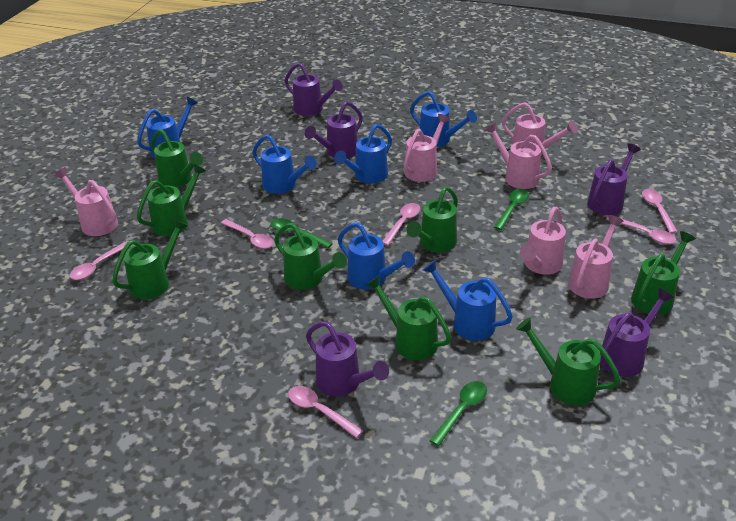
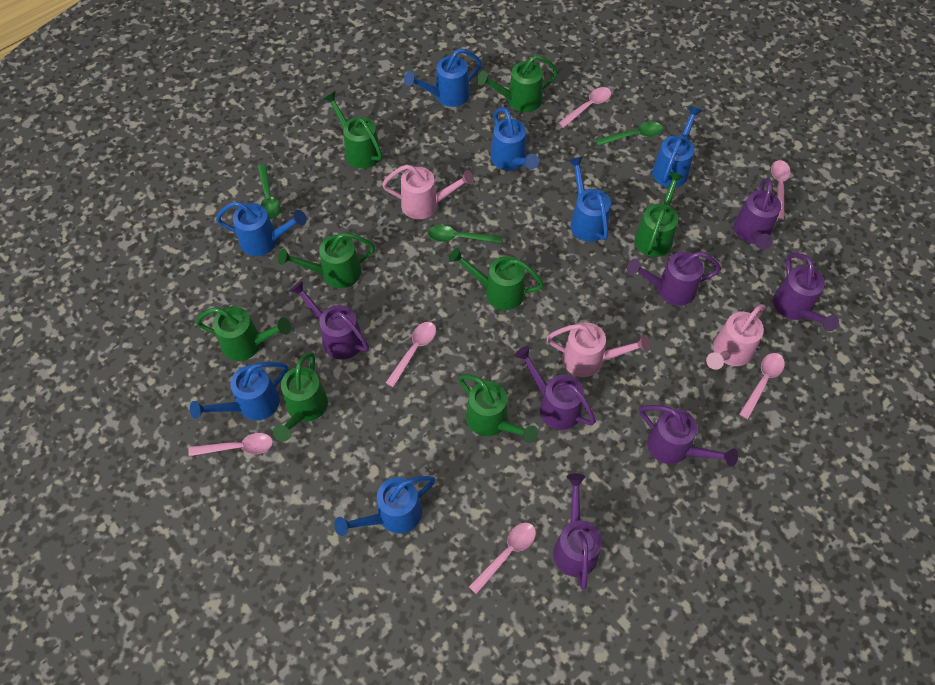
blue watering can: 6 -> 7
pink watering can: 6 -> 3
purple watering can: 5 -> 7

